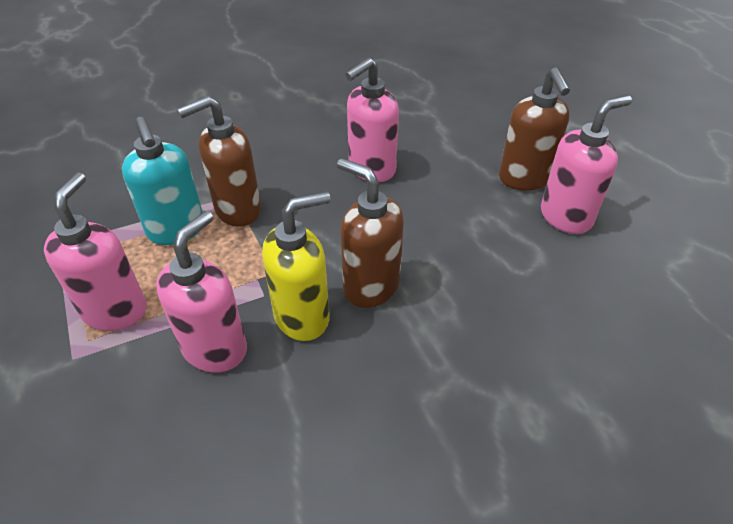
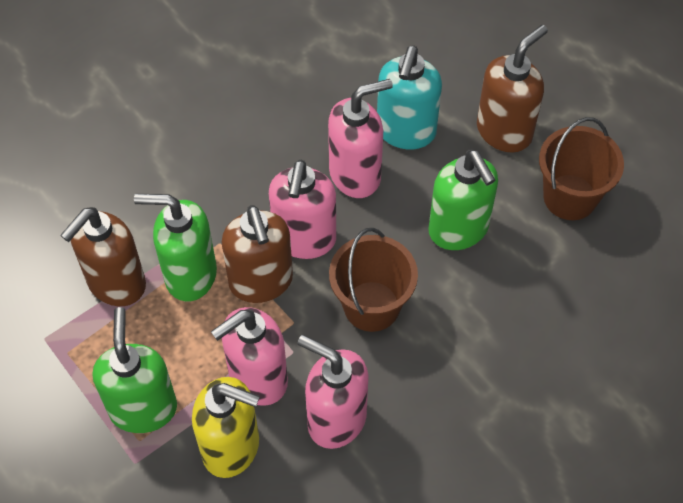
brown bucket: 0 -> 2
green soap dispenser: 0 -> 3

